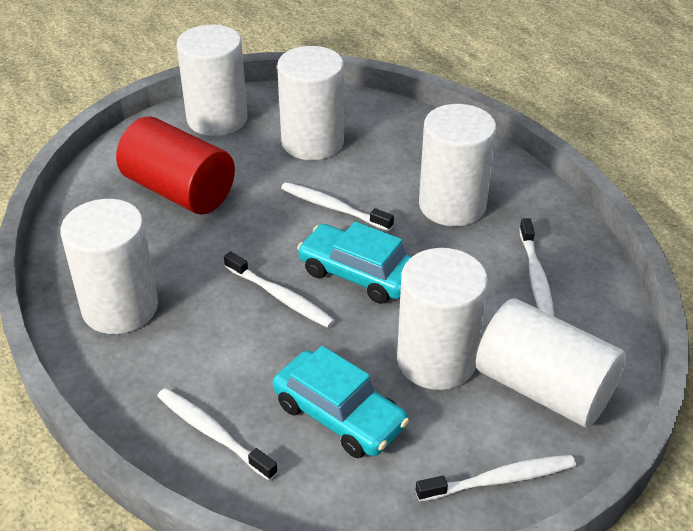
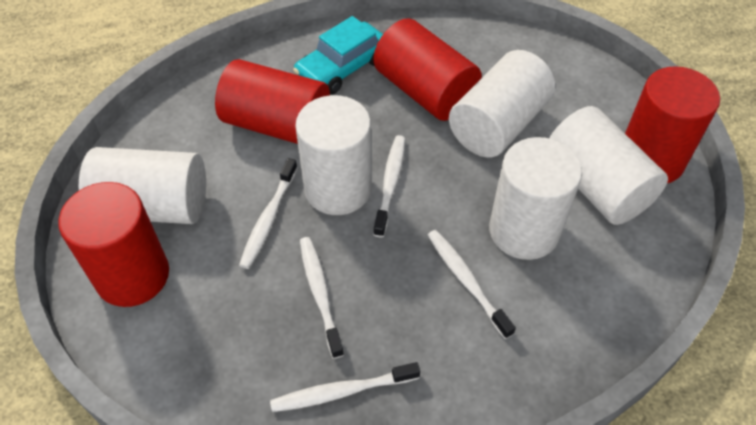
red cylinder: 1 -> 4
turquoise car: 2 -> 1
white cylinder: 6 -> 5

